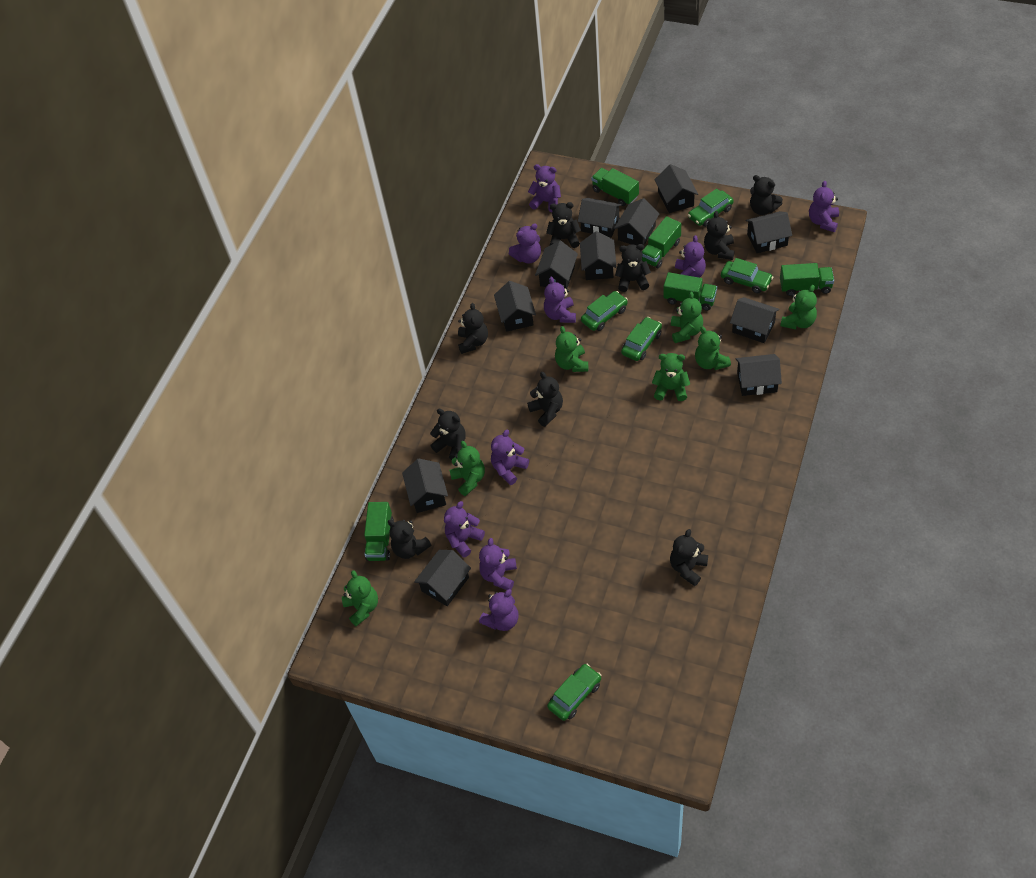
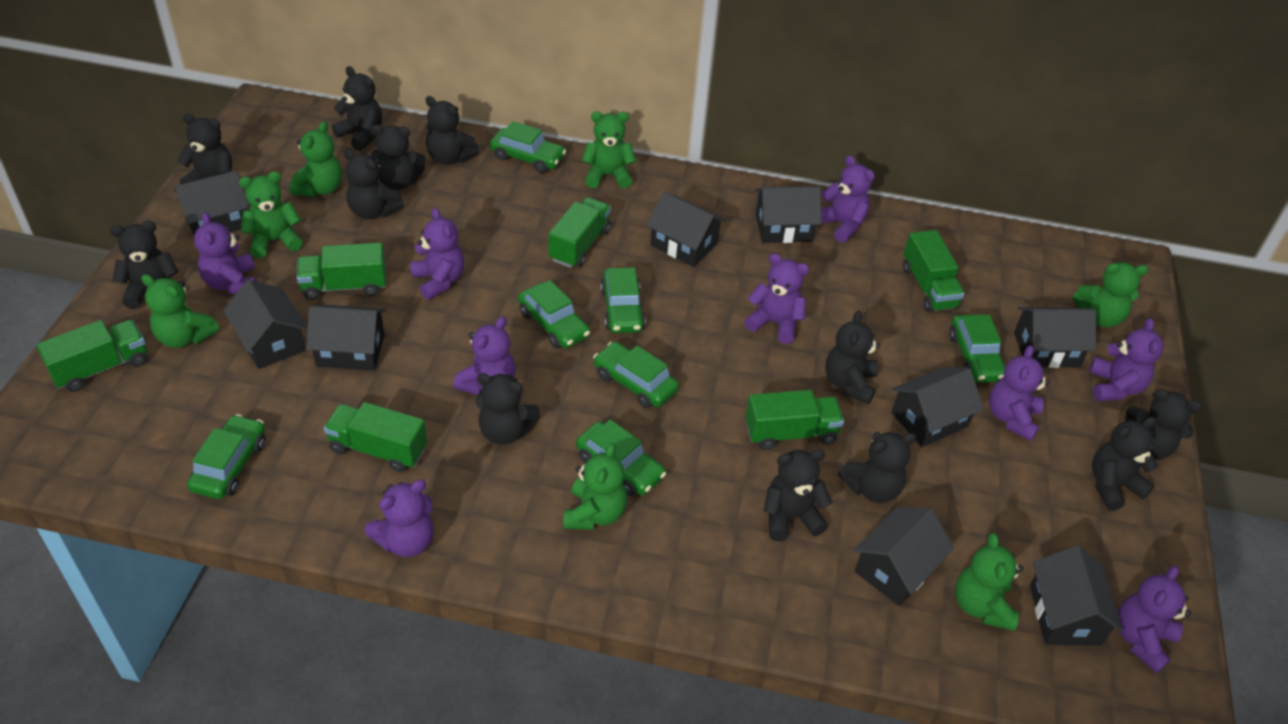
black house: 11 -> 9
black teddy bear: 9 -> 12
green car: 5 -> 7
green truck: 5 -> 6

